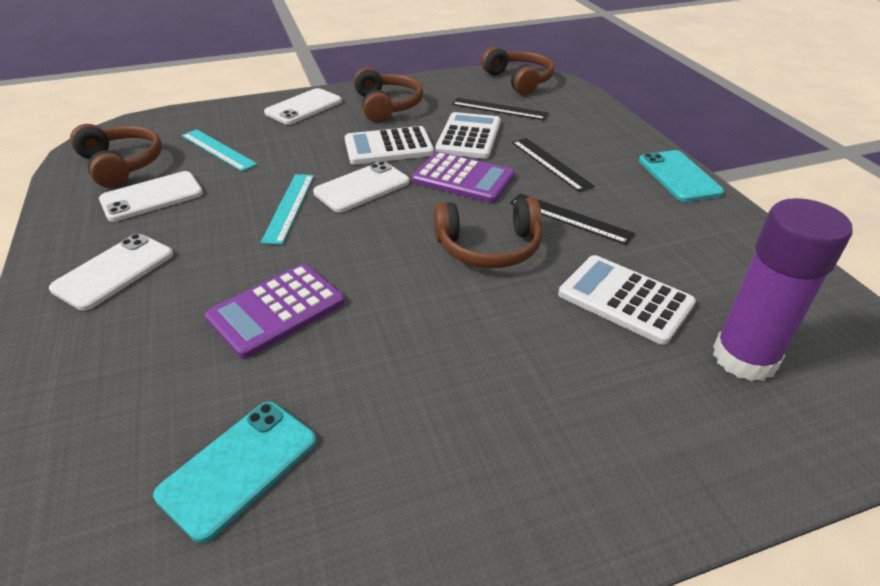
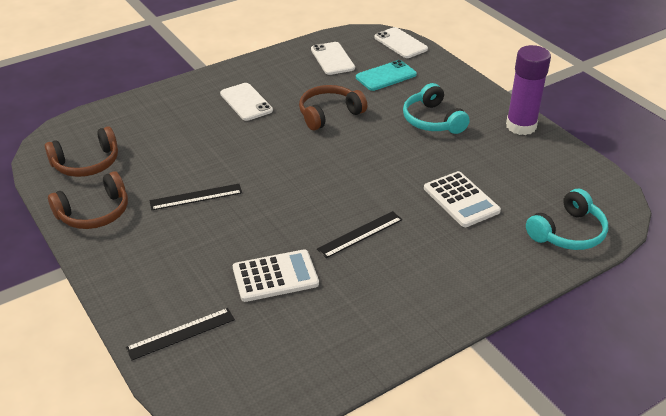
brown headphones: 4 -> 3
purple calculator: 2 -> 0
turquoise headphones: 0 -> 2
turquoise phone: 2 -> 1
turquoise ruler: 2 -> 0
white calculator: 3 -> 2
white phone: 4 -> 3

